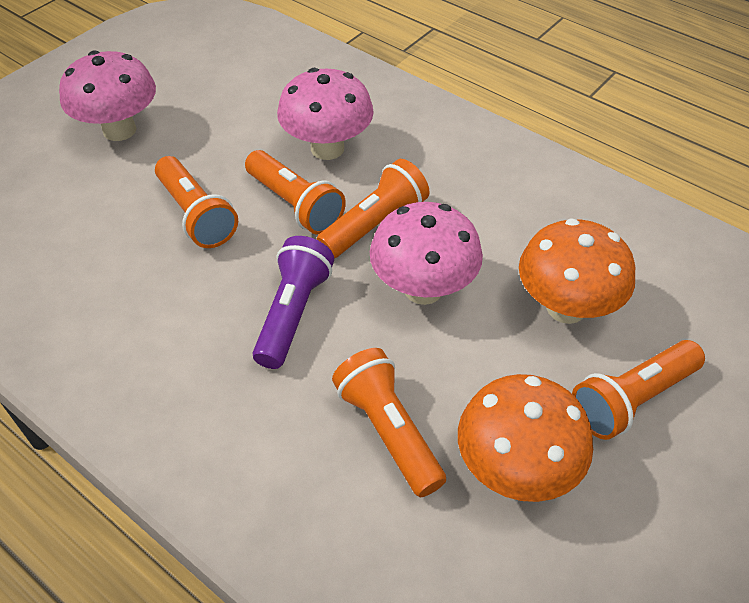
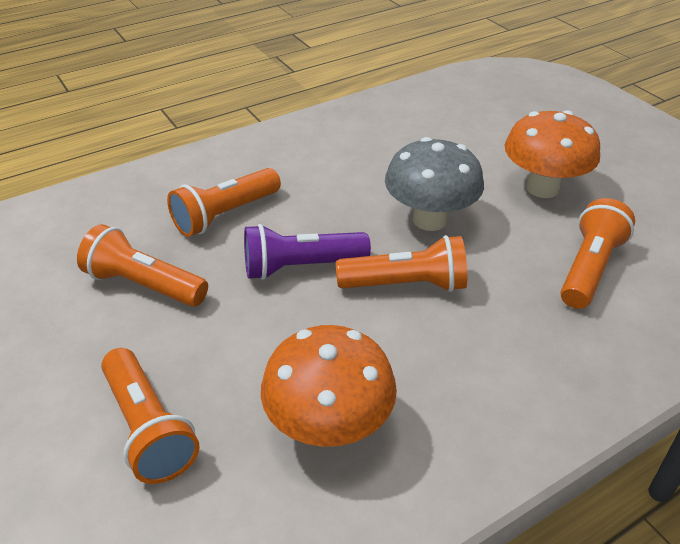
grey mushroom: 0 -> 1
pink mushroom: 3 -> 0

